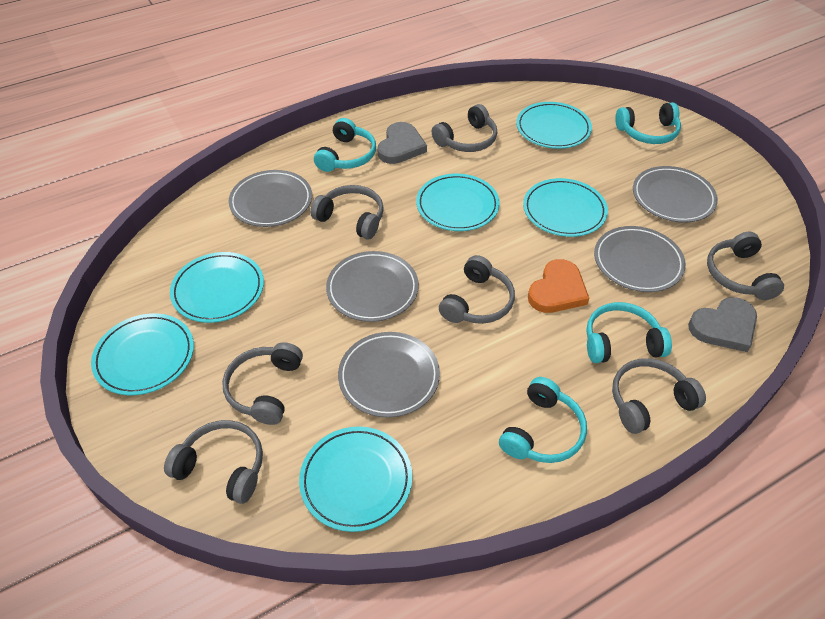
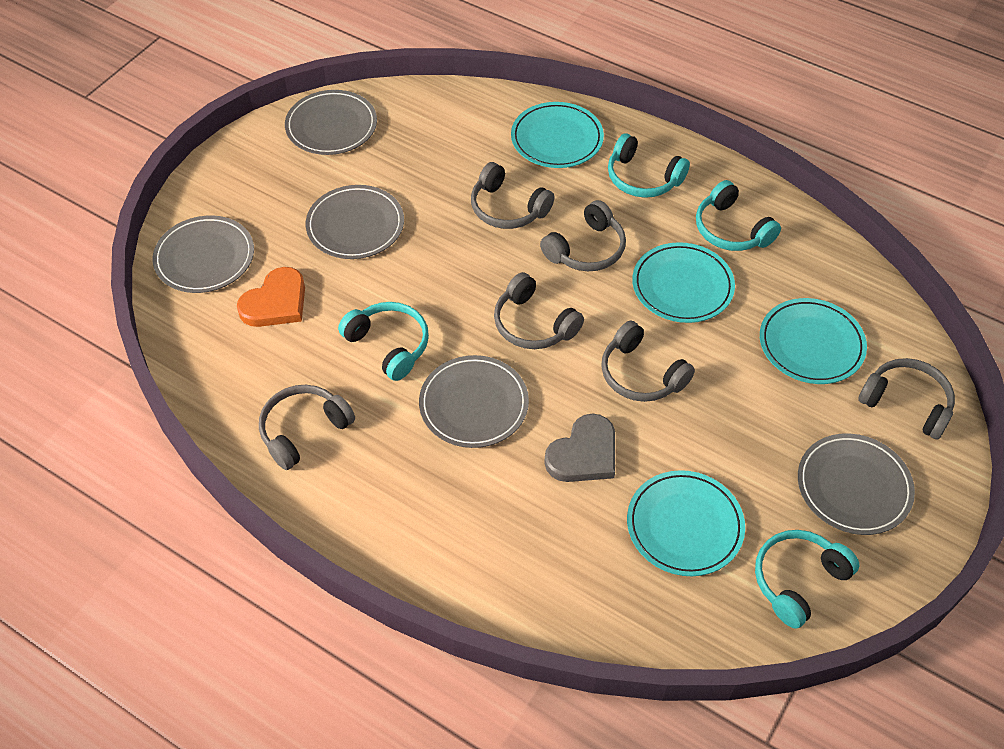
grey headphones: 7 -> 6
grey heart: 2 -> 1
turquoise plate: 6 -> 4

